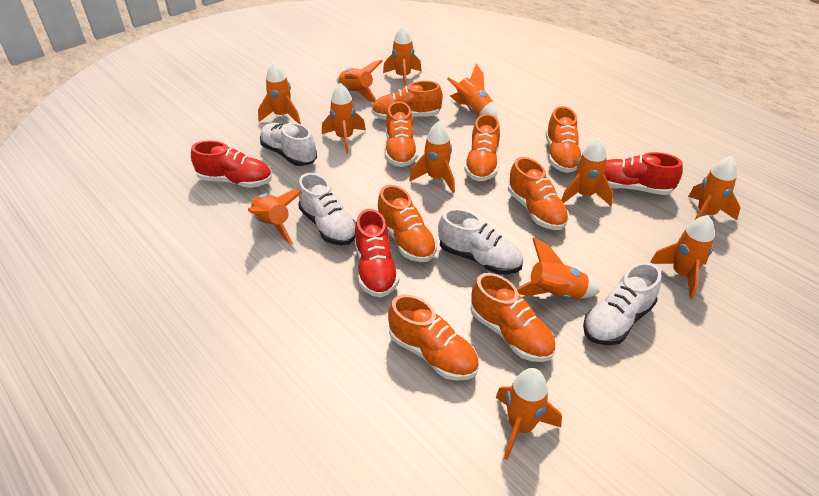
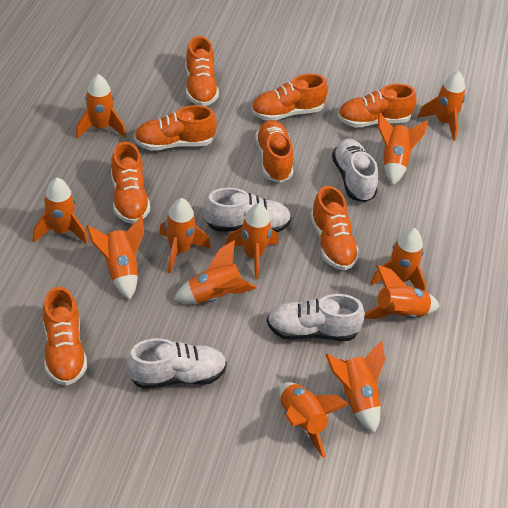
red shoe: 3 -> 0

